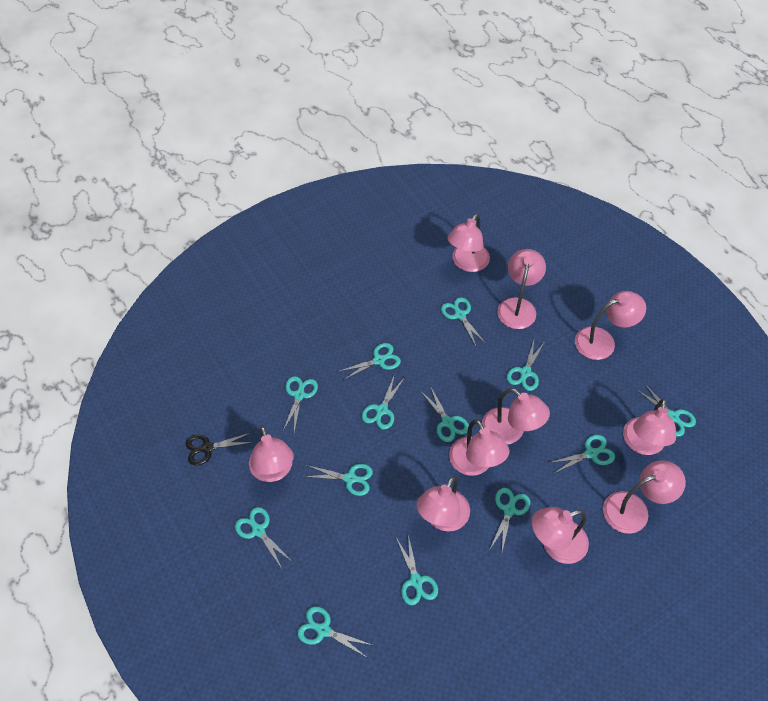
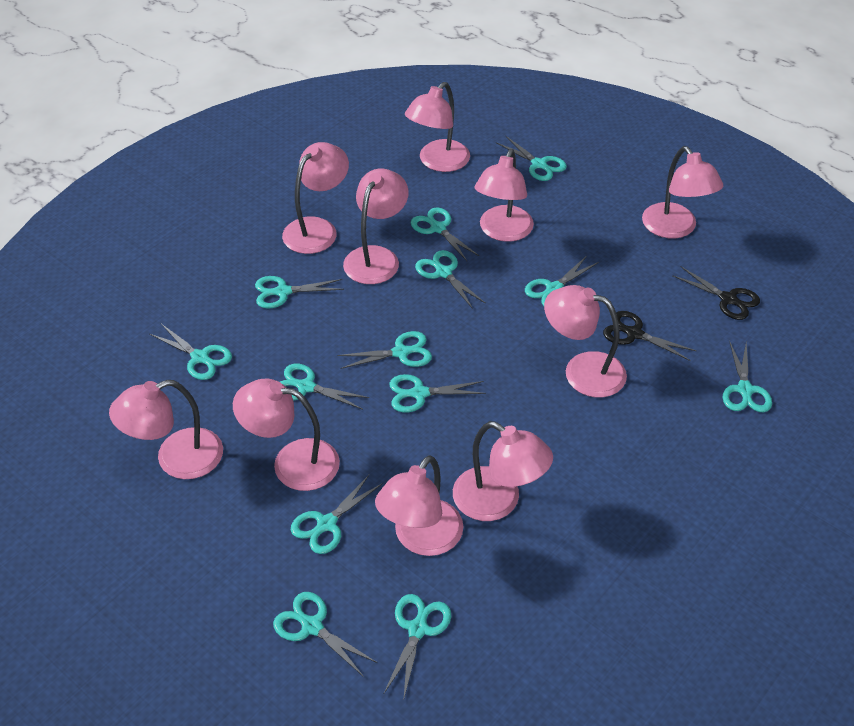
black scissors: 1 -> 2

